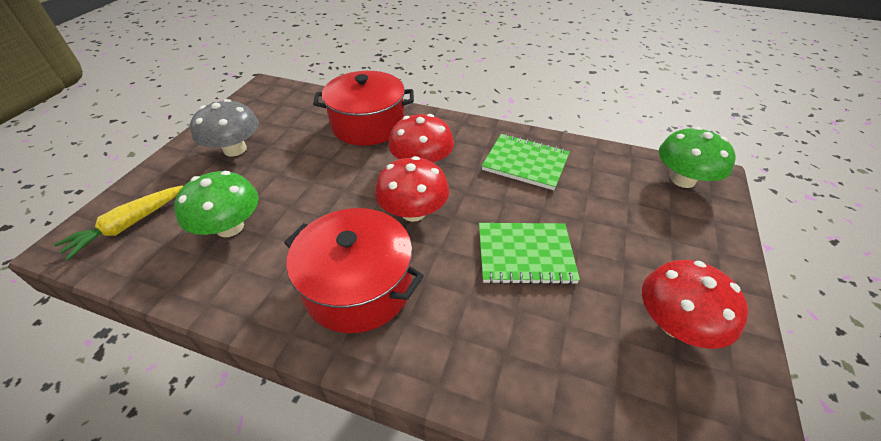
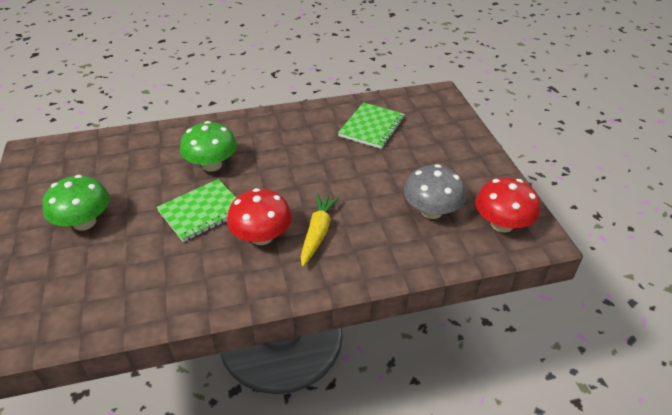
red mushroom: 3 -> 2
red pot: 2 -> 0

